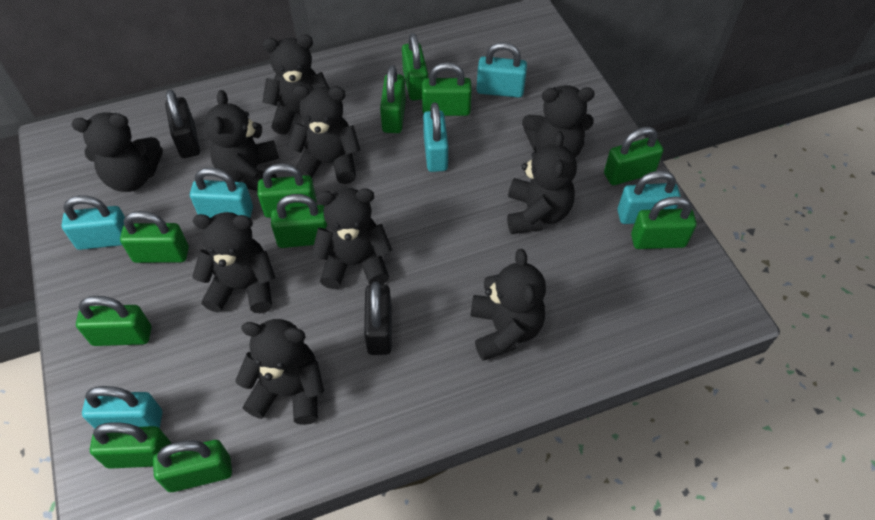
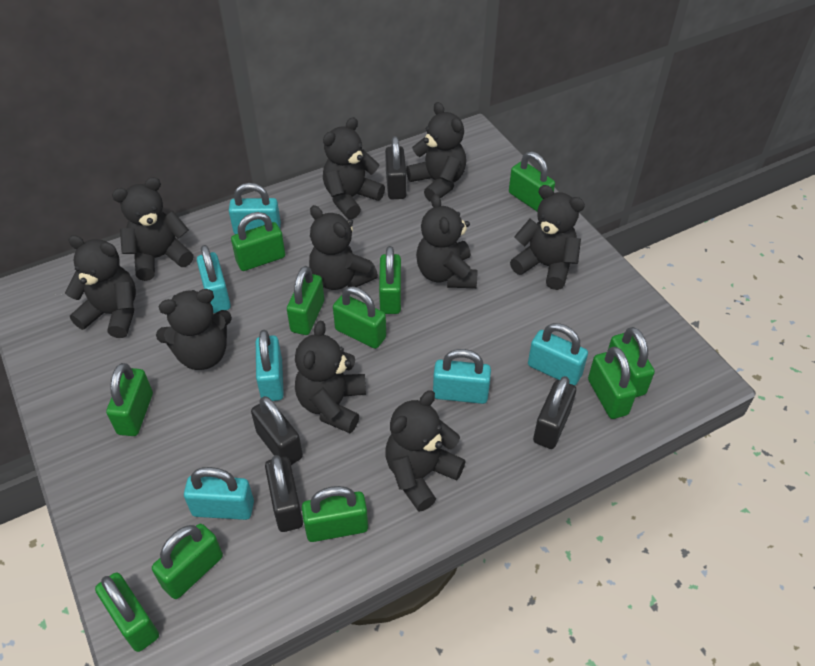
black padlock: 2 -> 4

